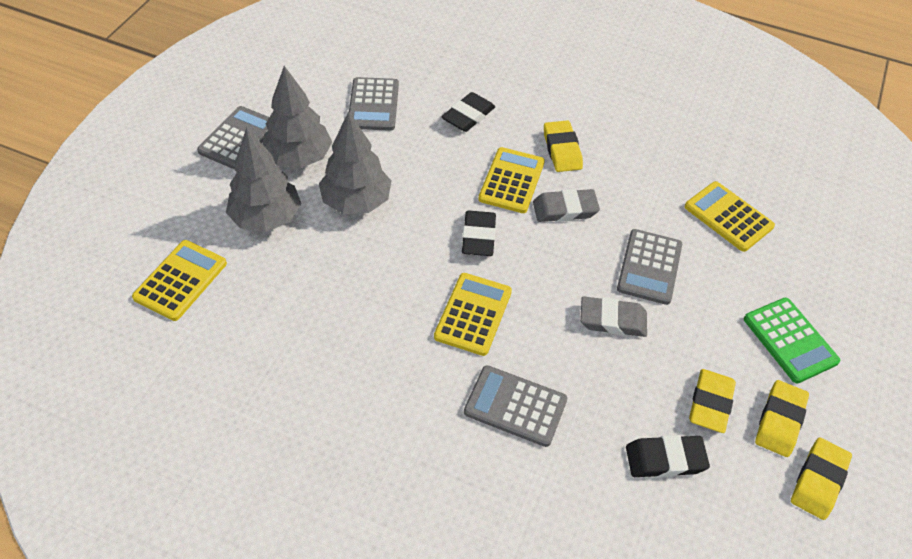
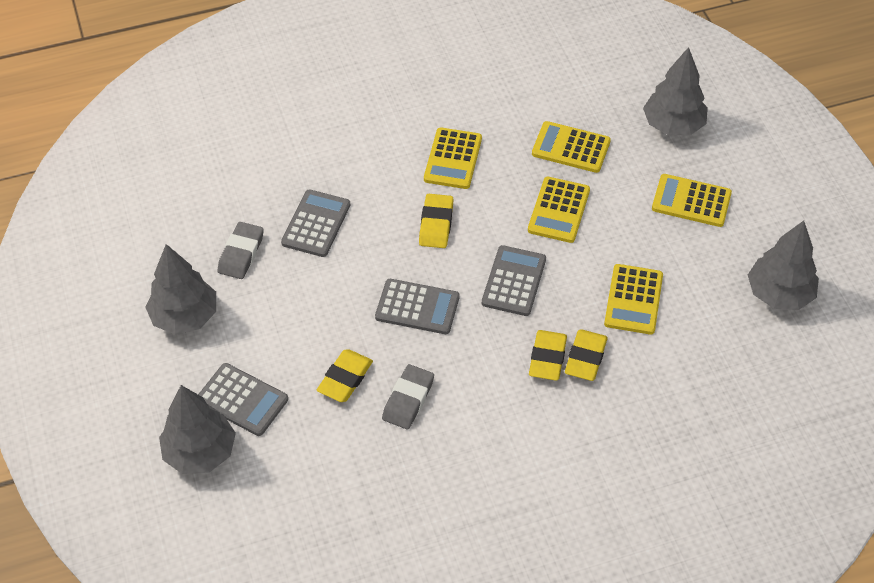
black eraser: 3 -> 0
green calculator: 1 -> 0
grey tree: 3 -> 4
yellow calculator: 4 -> 5

